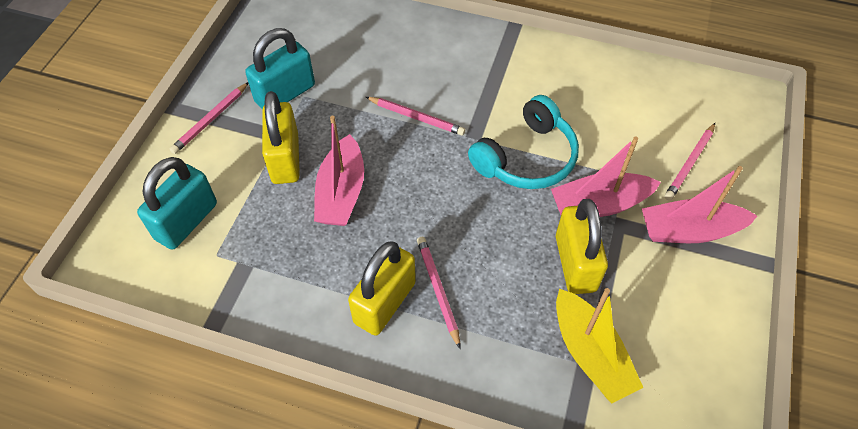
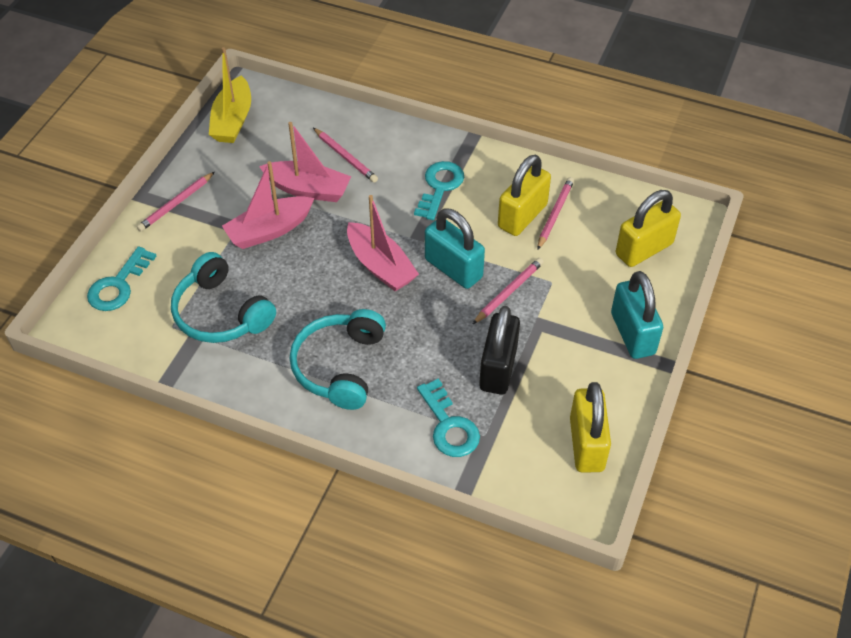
black padlock: 0 -> 1
turquoise headphones: 1 -> 2
turquoise key: 0 -> 3

